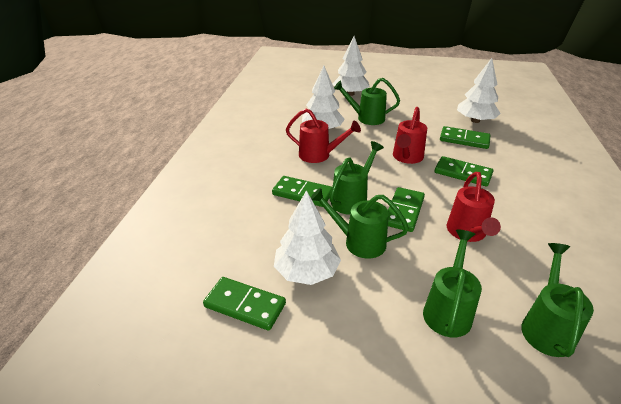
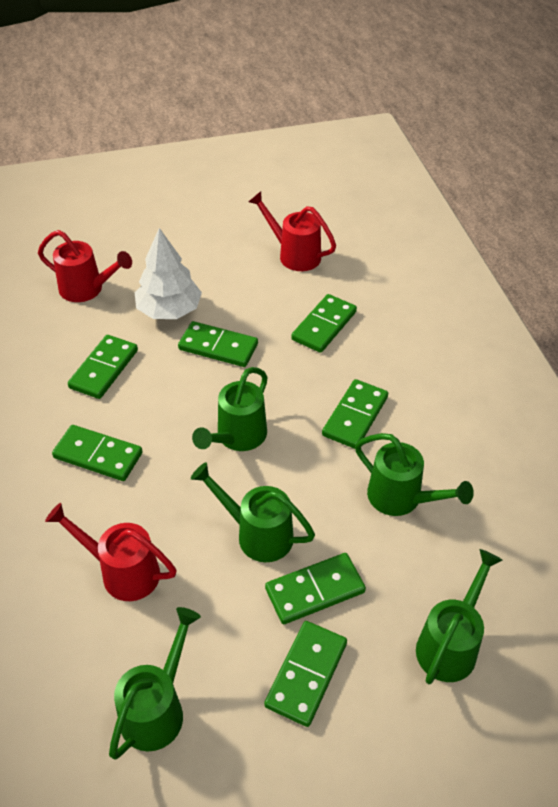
green domino: 5 -> 7
white tree: 4 -> 1

